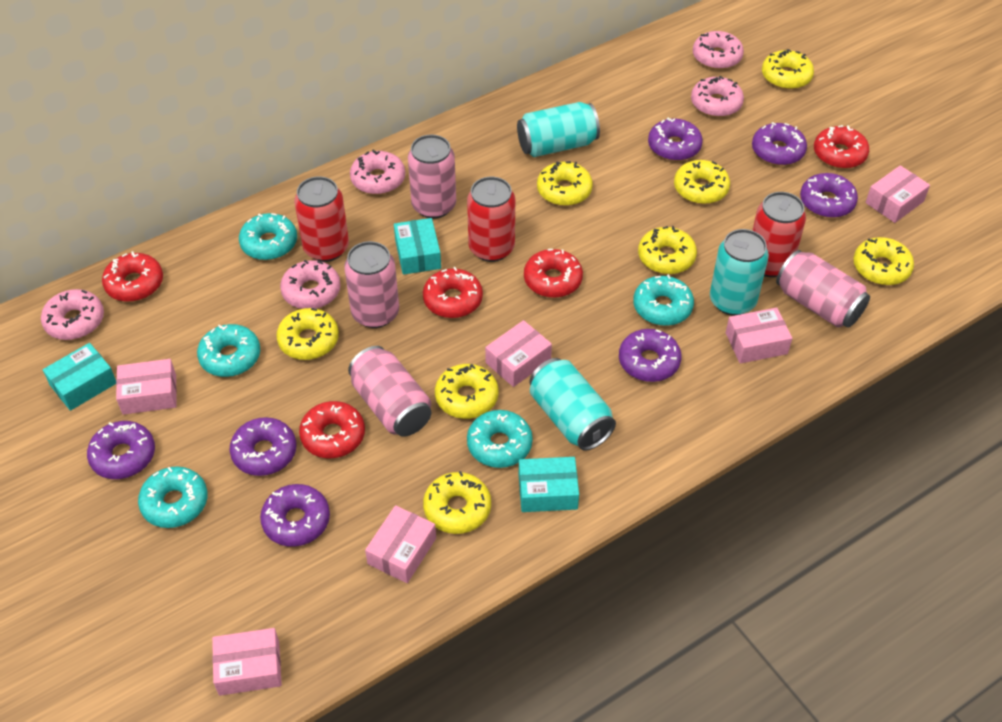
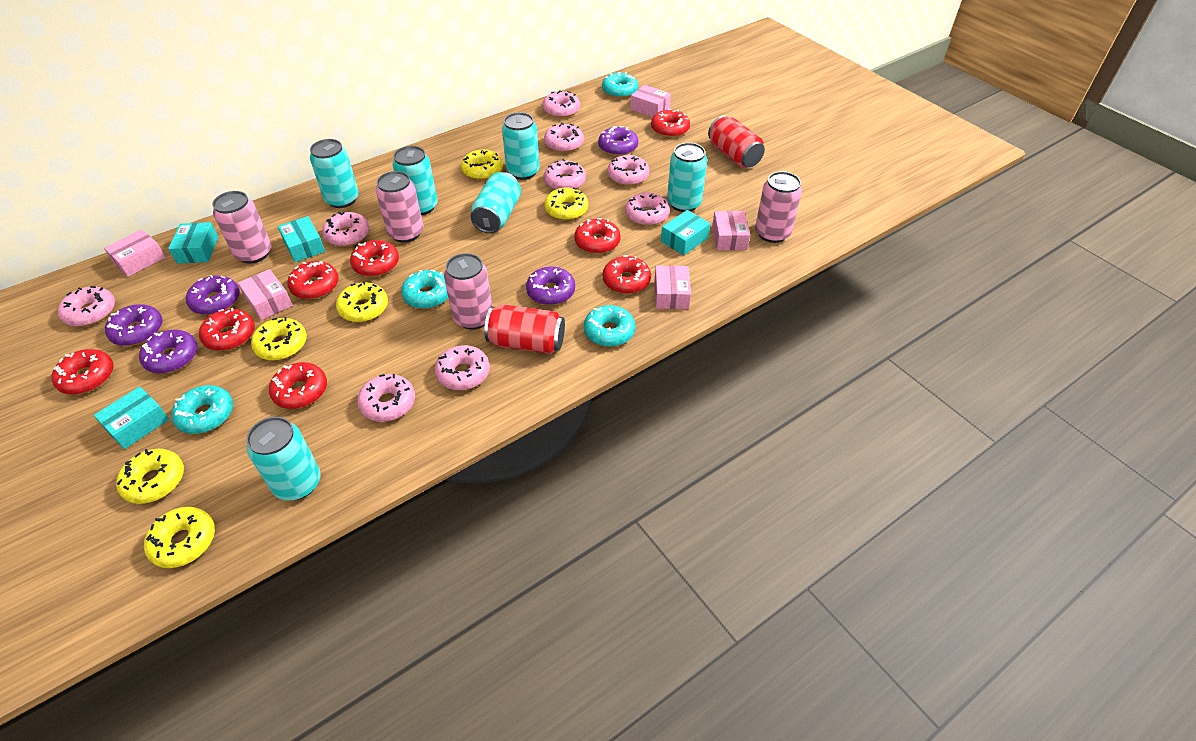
pink box: 6 -> 5
pink donut: 5 -> 9
purple donut: 7 -> 5
red can: 3 -> 2
red donut: 5 -> 8
turquoise box: 3 -> 4
turquoise can: 3 -> 6
turquoise donut: 5 -> 4
yellow donut: 8 -> 6

